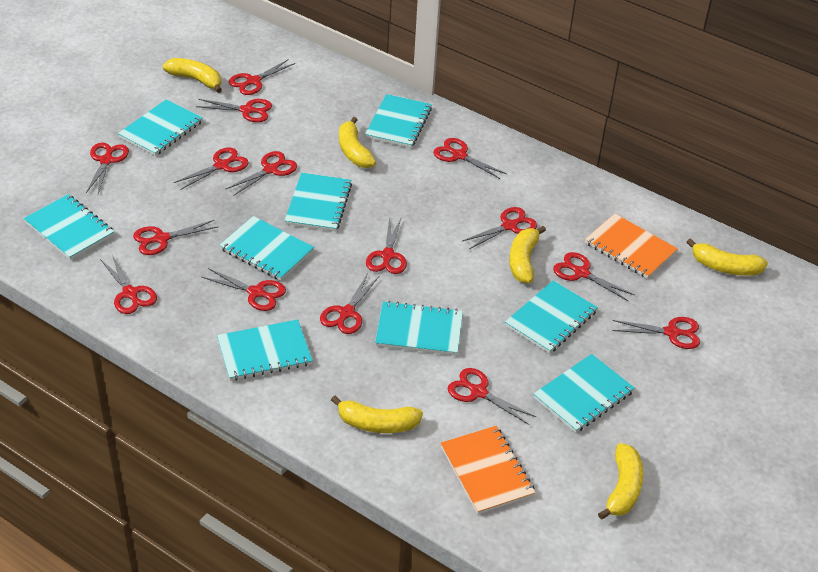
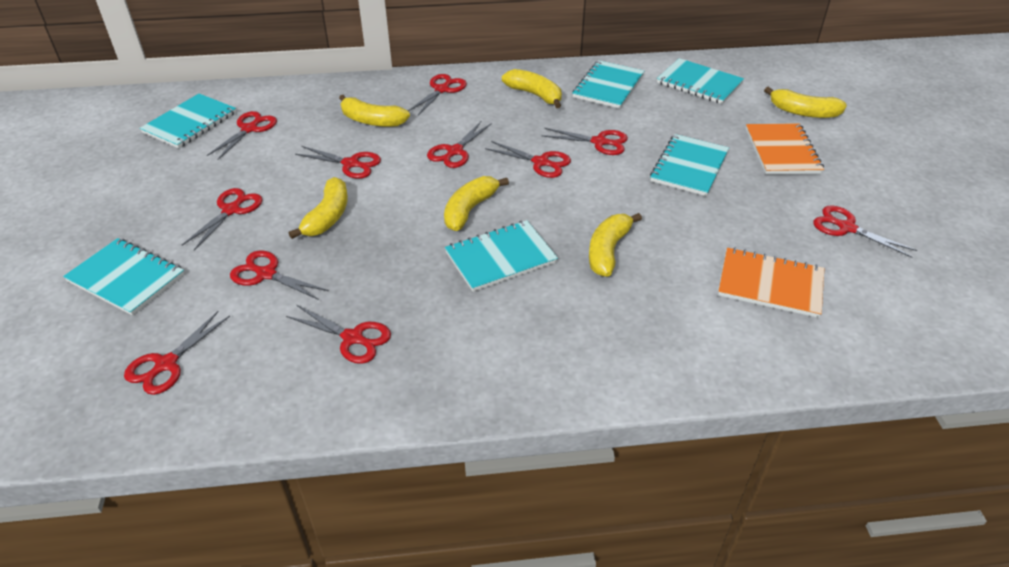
red scissors: 15 -> 11
turquoise notebook: 9 -> 6

